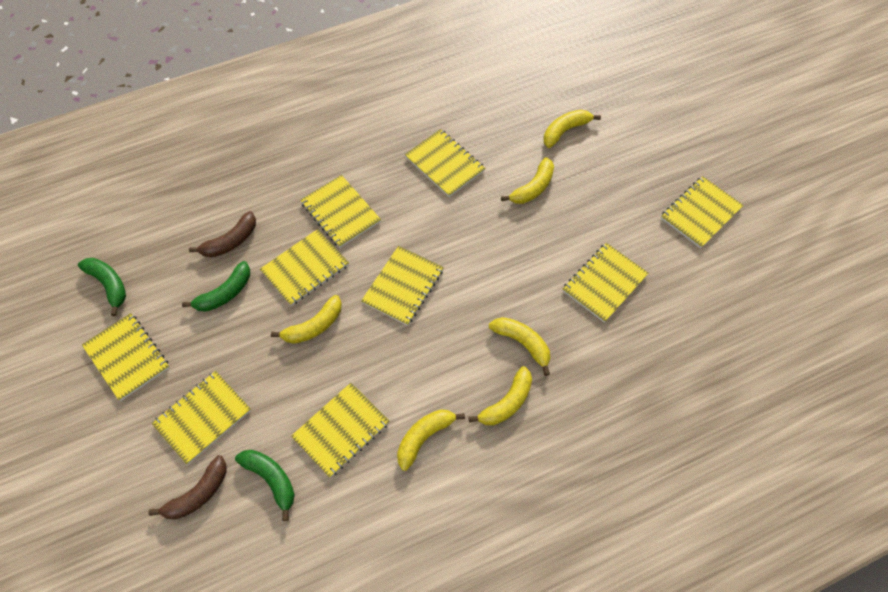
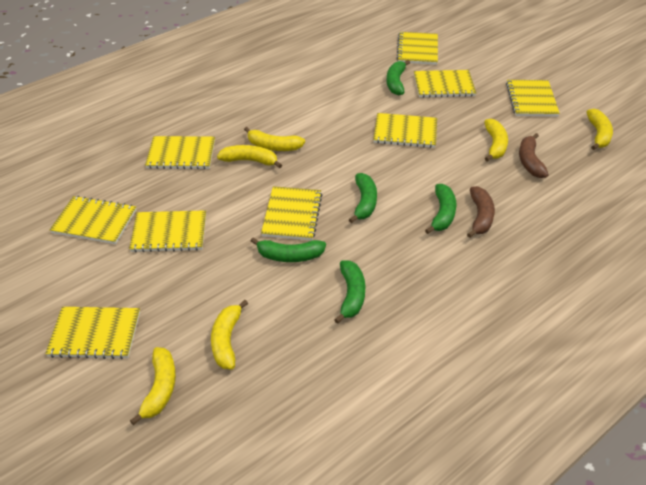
green banana: 3 -> 5

